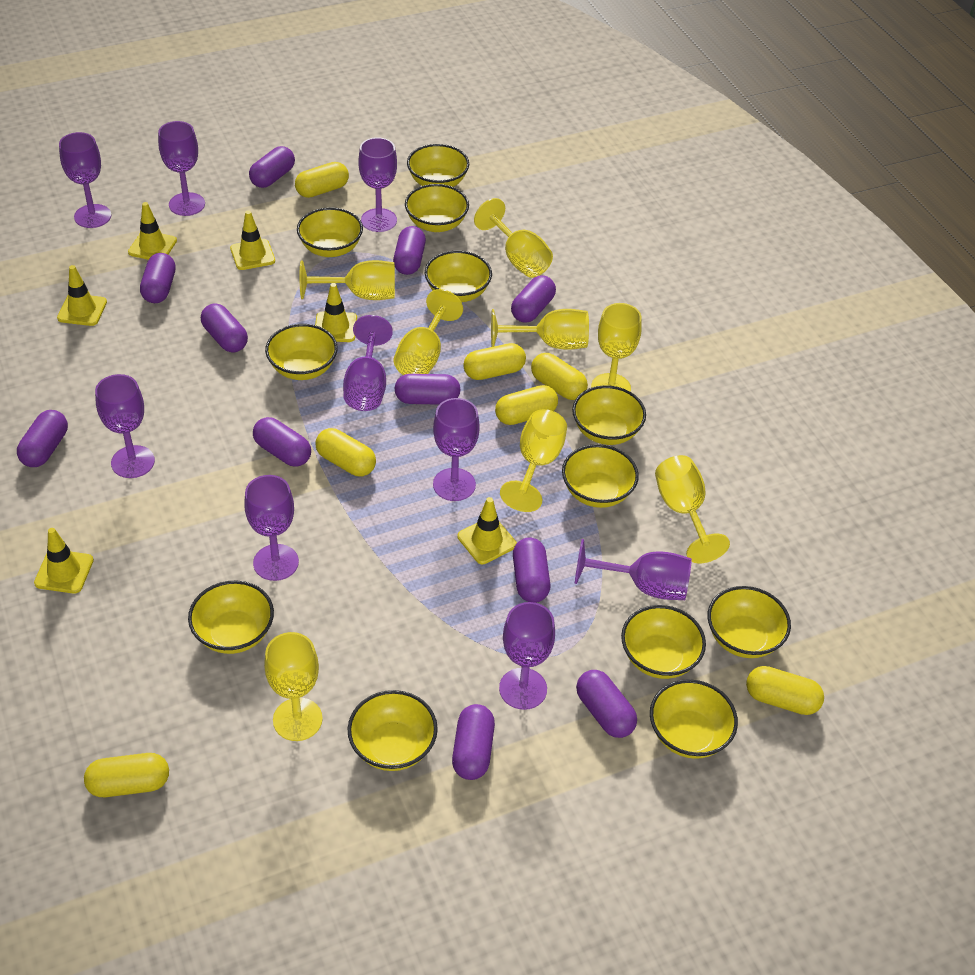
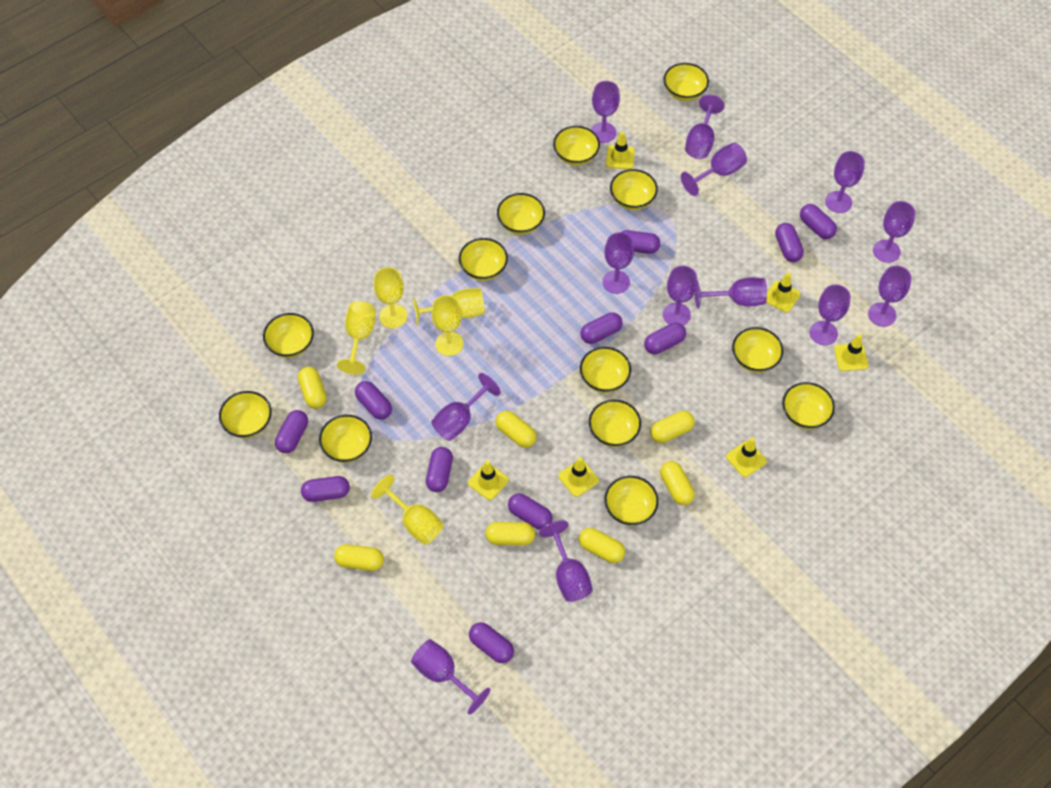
purple goblet: 9 -> 13
yellow bowl: 12 -> 13
yellow goblet: 8 -> 5

